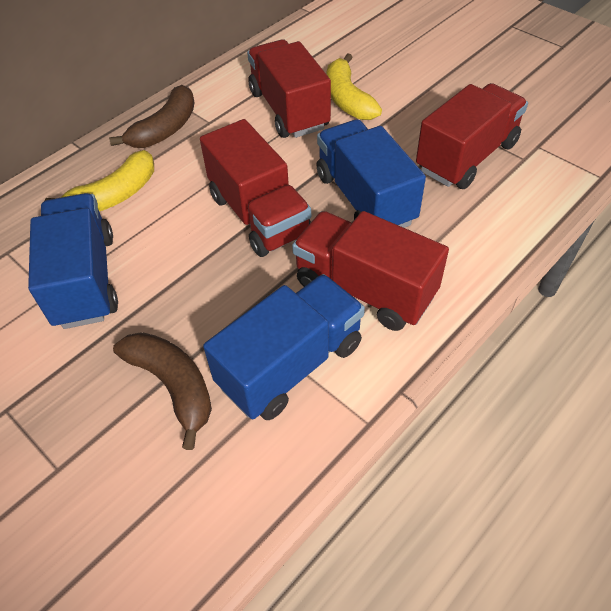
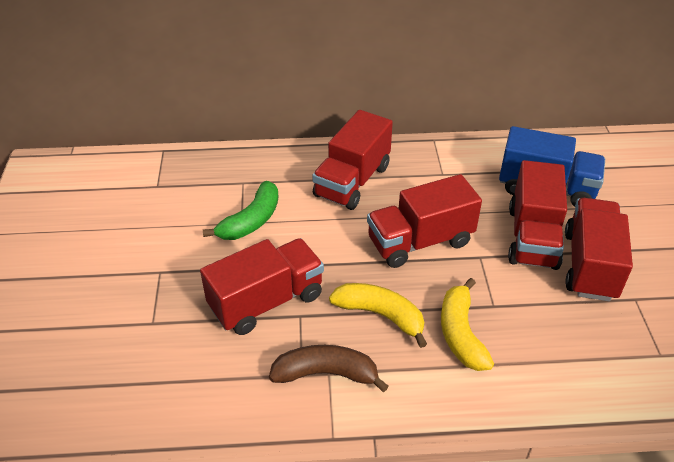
blue truck: 3 -> 1
brown banana: 2 -> 1
green banana: 0 -> 1
red truck: 4 -> 5

